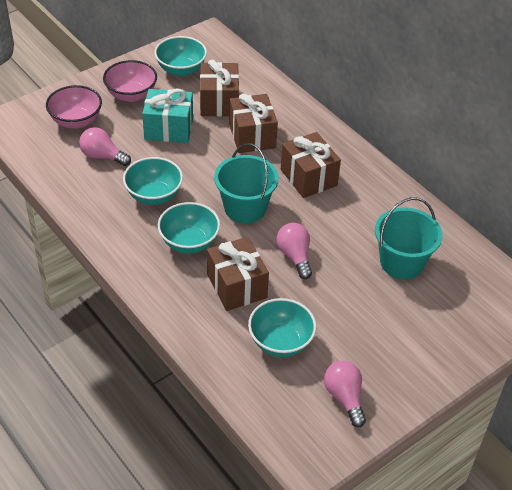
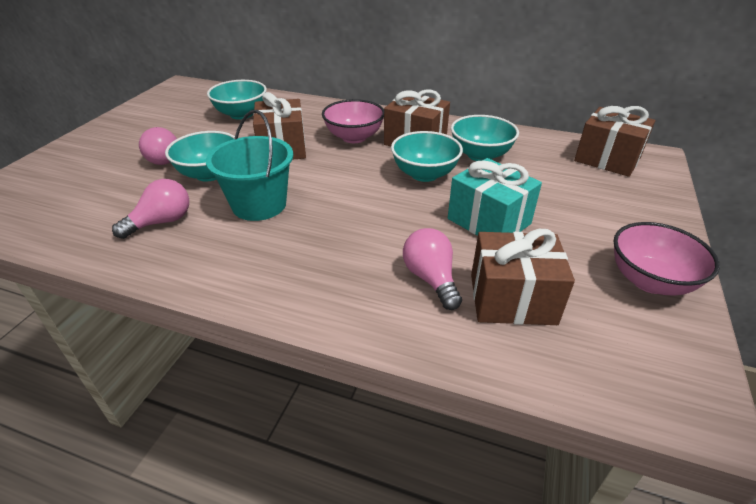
turquoise bucket: 2 -> 1

